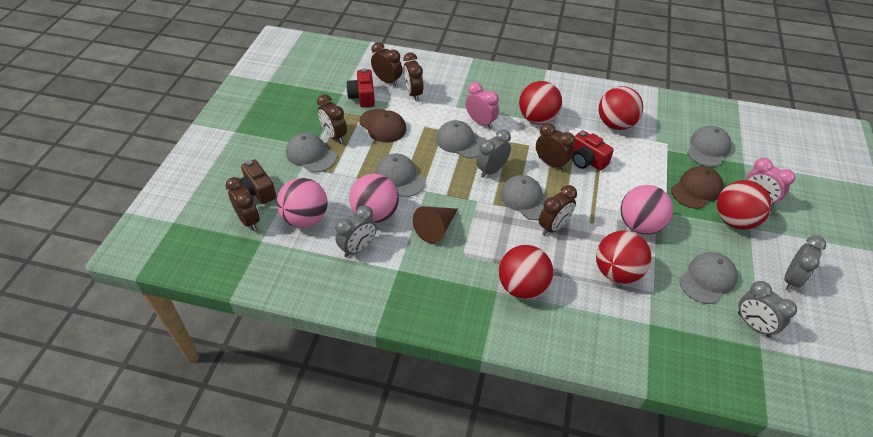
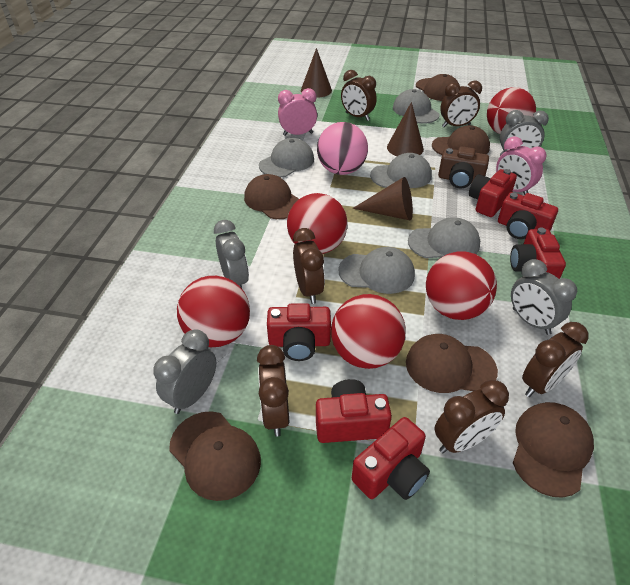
brown cap: 2 -> 6
brown cone: 1 -> 3
grey cap: 6 -> 5
pink ball: 3 -> 1
red camera: 2 -> 6

